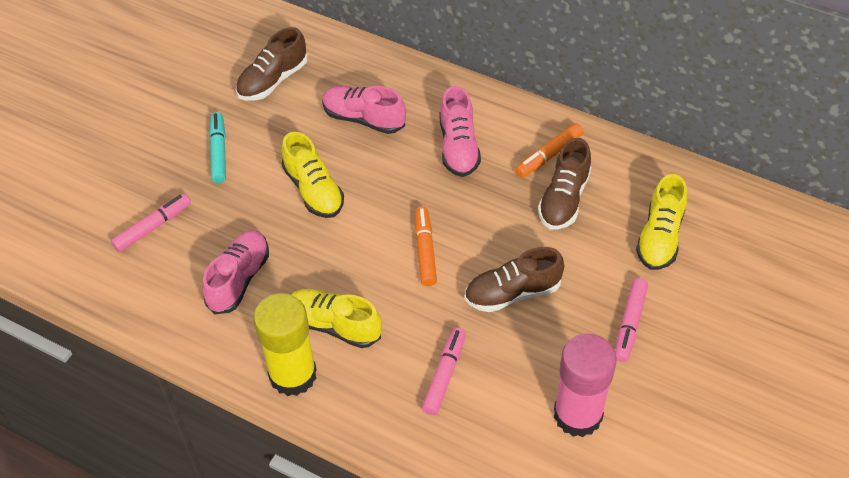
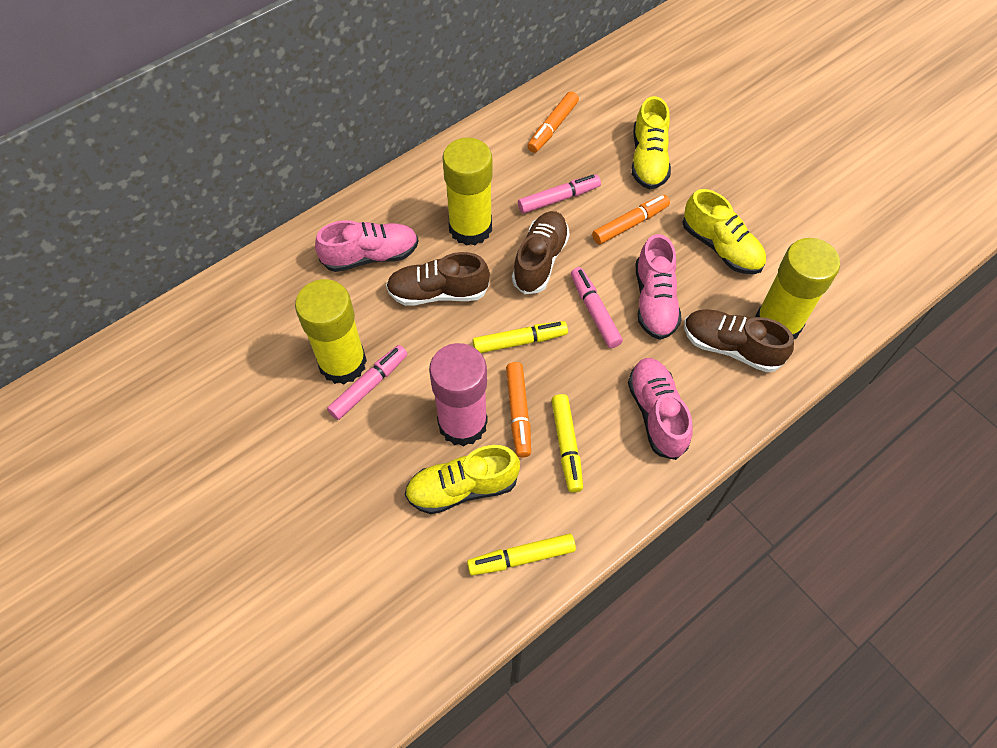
orange marker: 2 -> 3
turquoise marker: 1 -> 0
yellow glue stick: 1 -> 3
yellow marker: 0 -> 3

